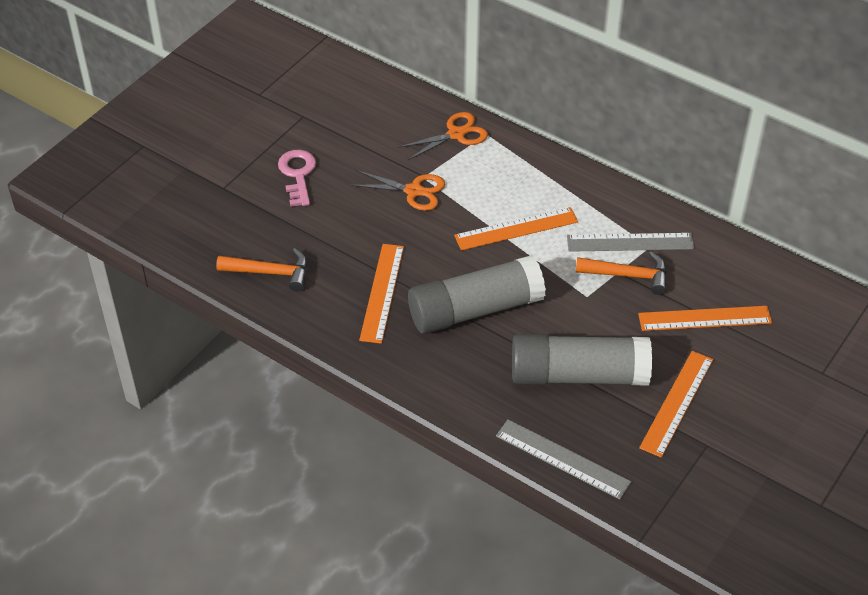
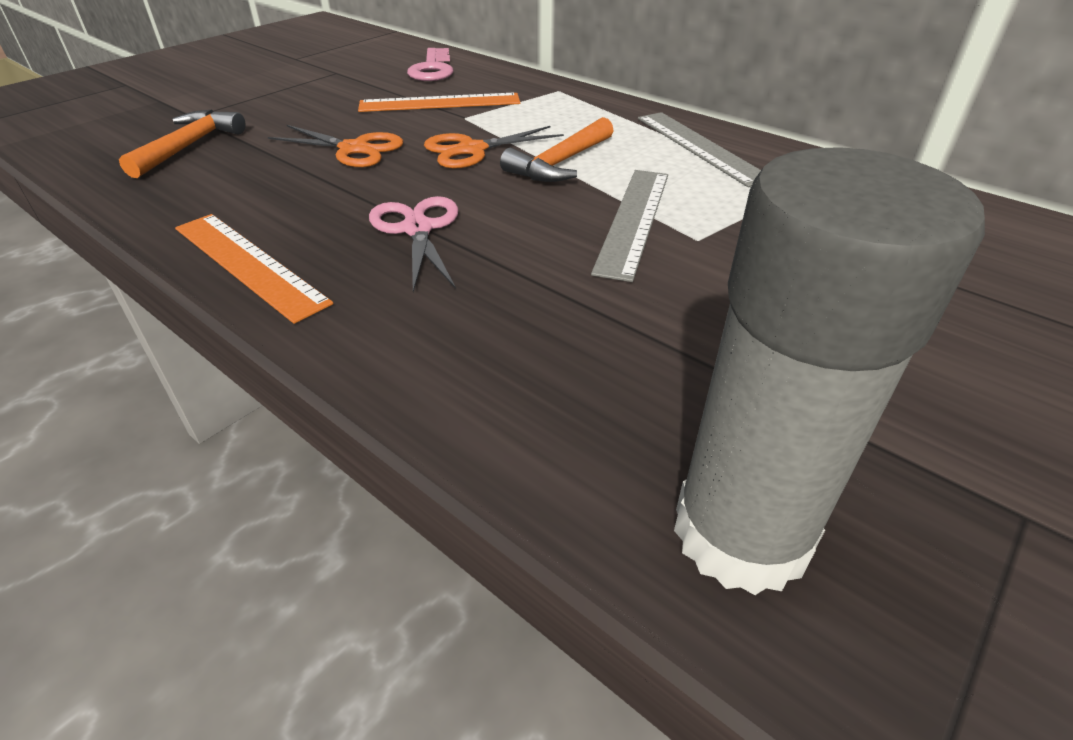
grey glue stick: 2 -> 1
orange ruler: 4 -> 2
pink scissors: 0 -> 1

